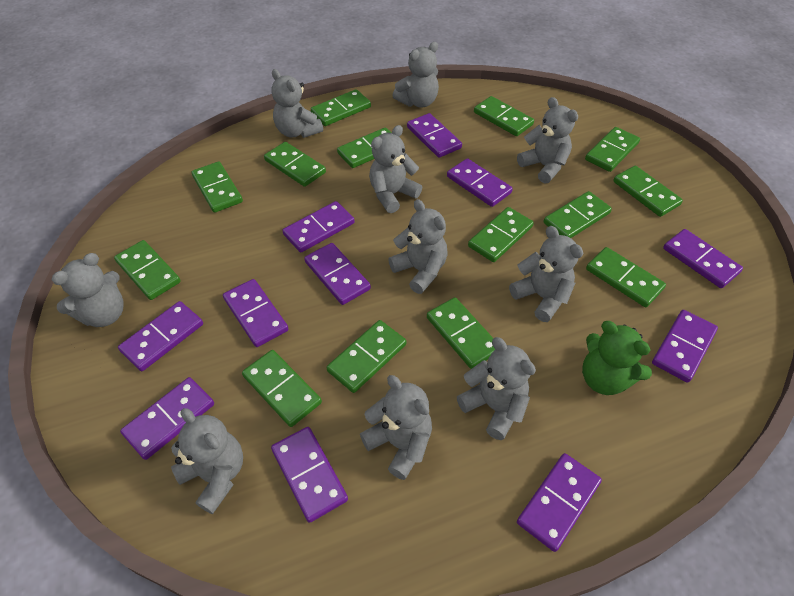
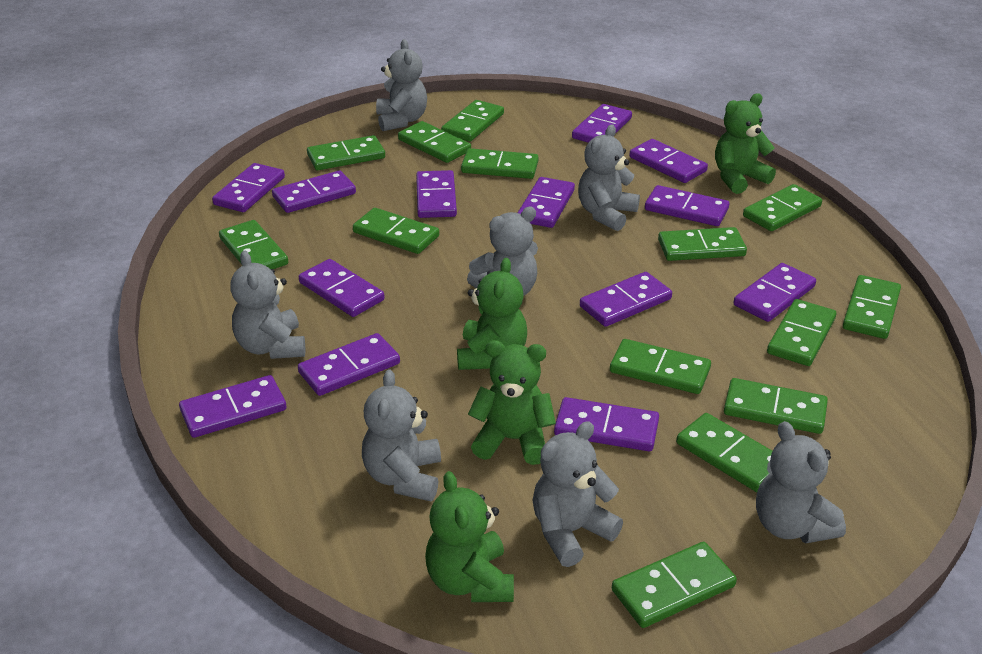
green teddy bear: 1 -> 4
grey teddy bear: 10 -> 7
purple domino: 11 -> 13

